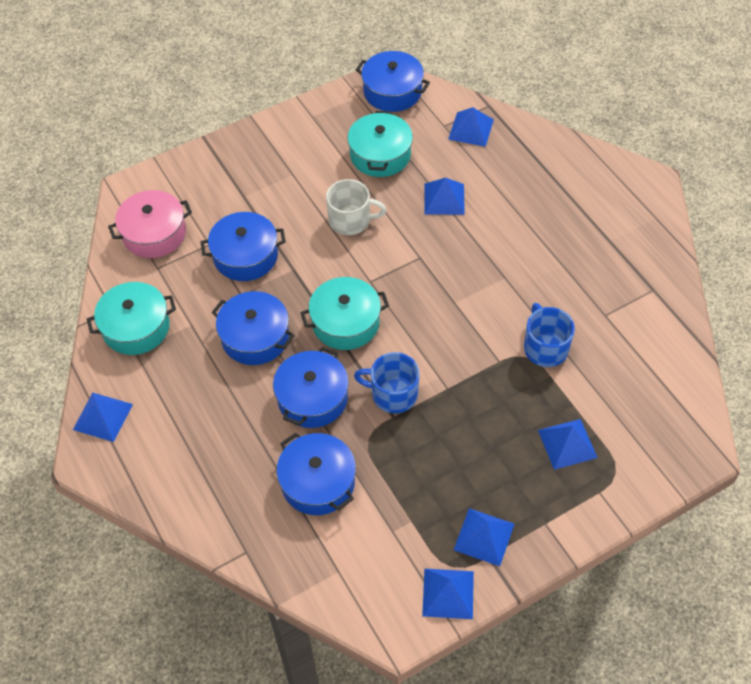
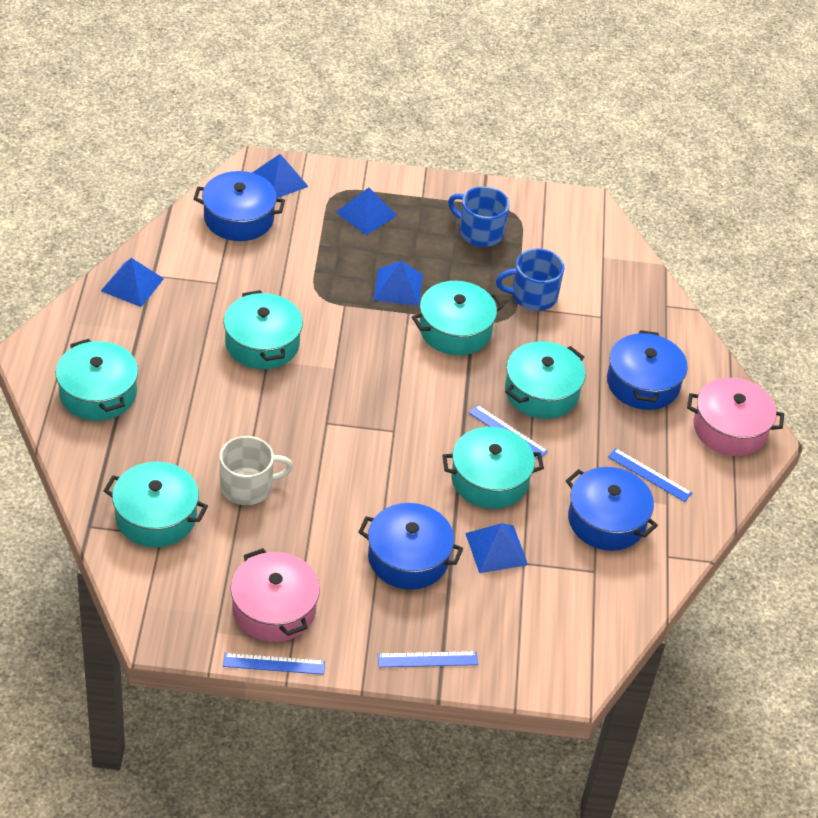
blue pot: 5 -> 4
blue pyramid: 6 -> 5
blue ruler: 0 -> 4
pink pot: 1 -> 2
turquoise pot: 3 -> 6

